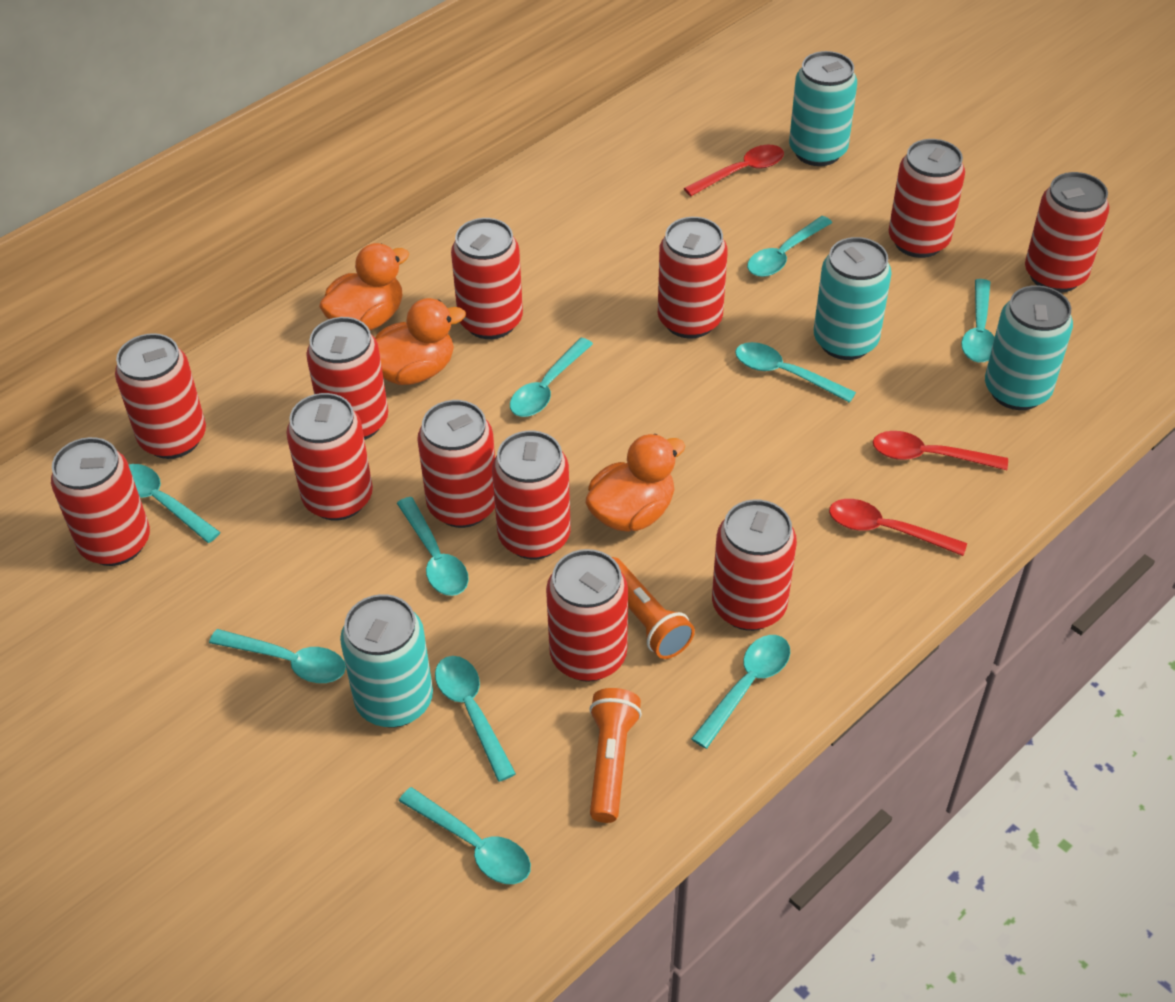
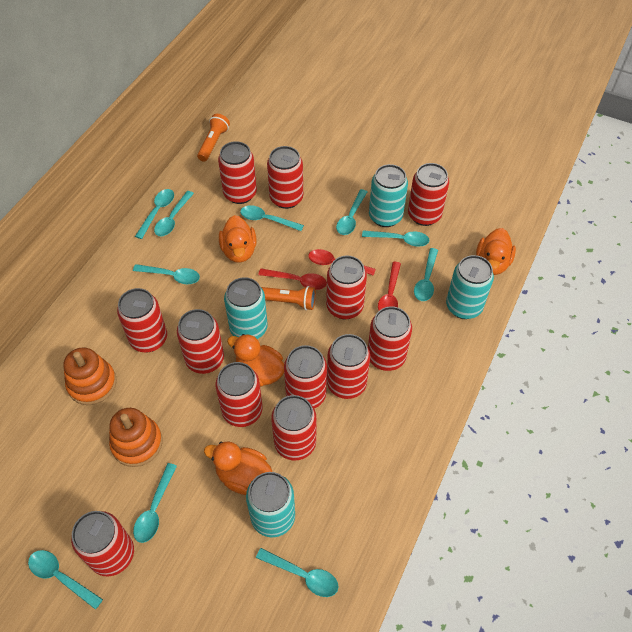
orange duck: 3 -> 4
orange stacking toy: 0 -> 2

